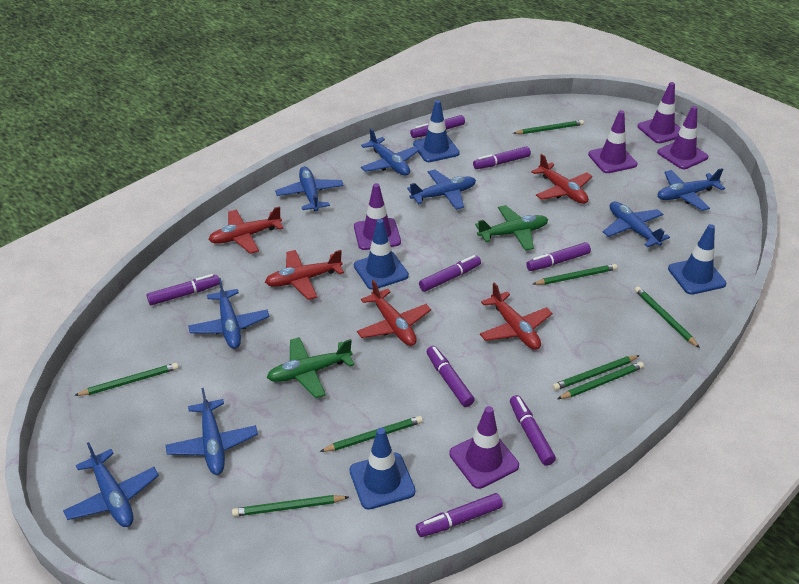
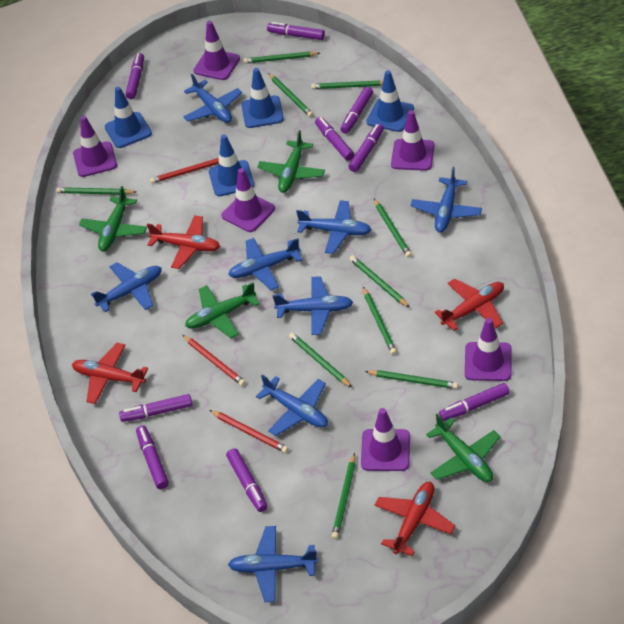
green pencil: 8 -> 10
green plane: 2 -> 4
purple marker: 8 -> 9
purple traffic cone: 5 -> 6
red pencil: 0 -> 3
red plane: 5 -> 4

